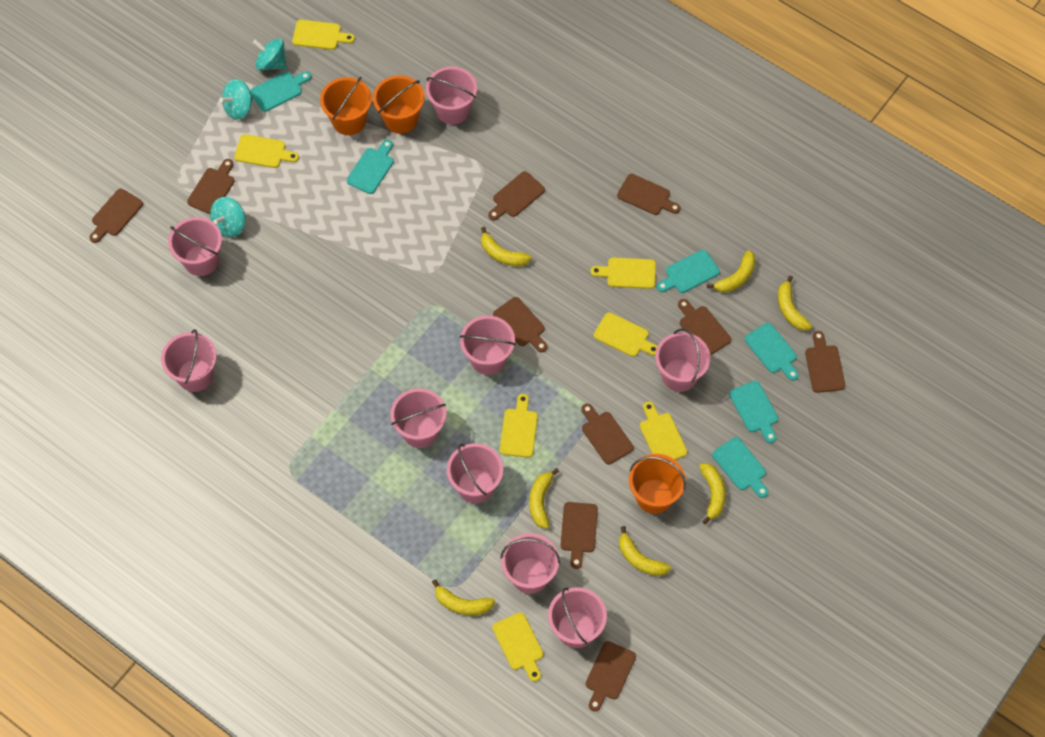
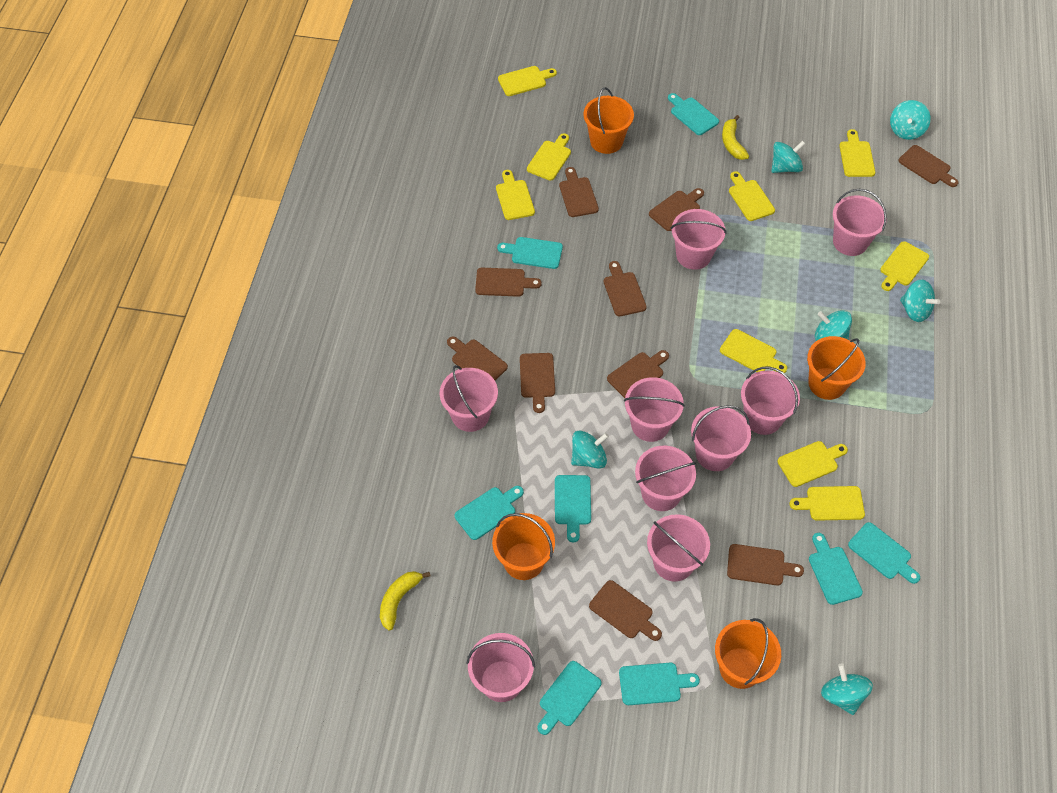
orange bucket: 3 -> 4
turquoise cutting board: 6 -> 8
turquoise spinning top: 3 -> 6
yellow banana: 7 -> 2
yellow cutting board: 7 -> 9

